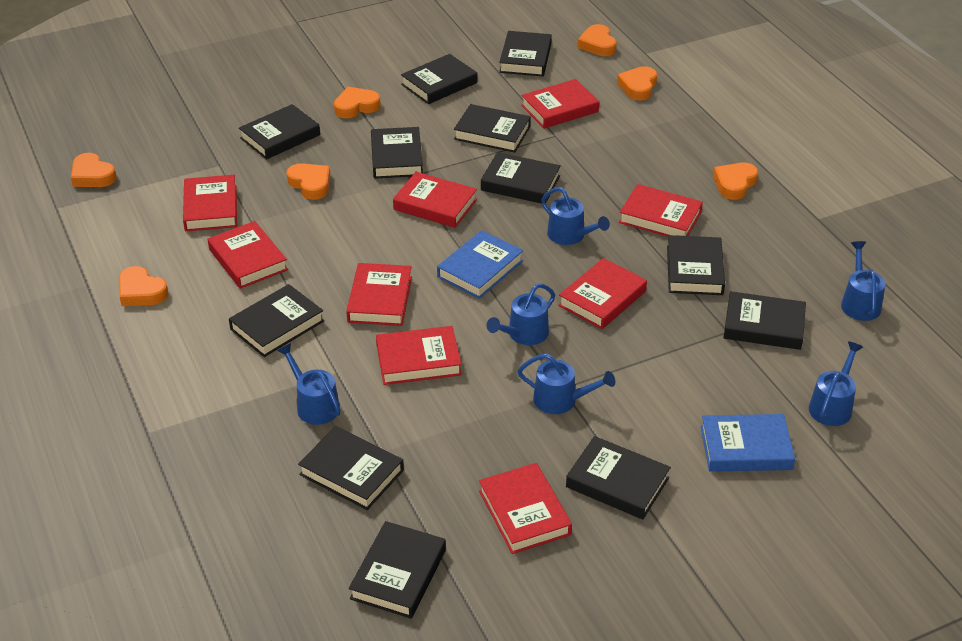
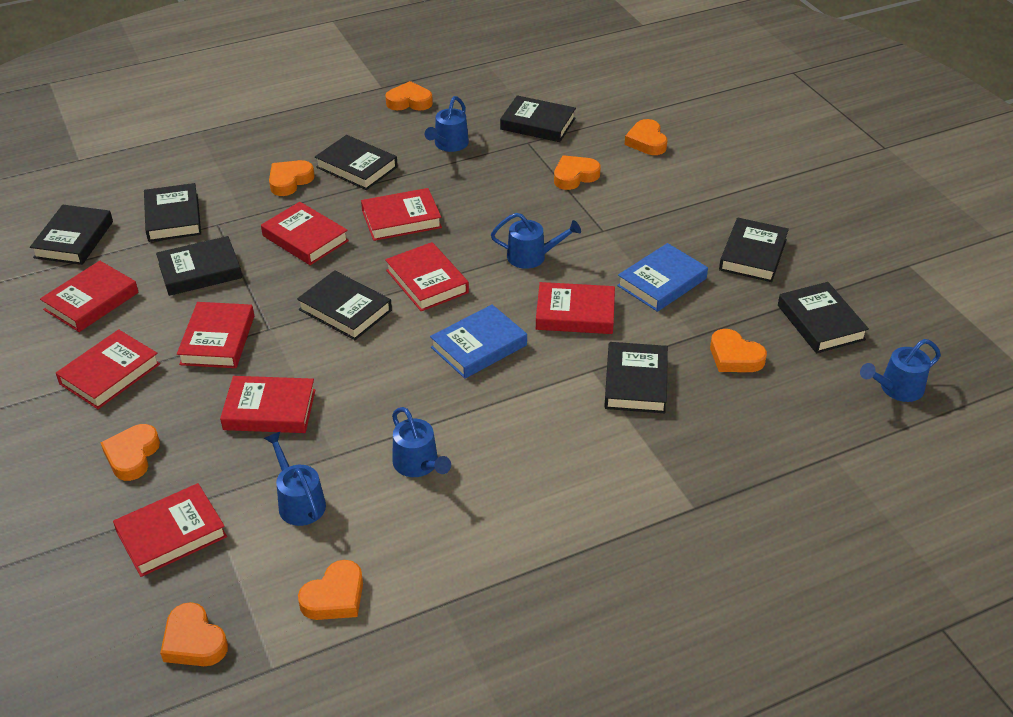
black book: 12 -> 9
blue watering can: 6 -> 5
orange heart: 7 -> 8

